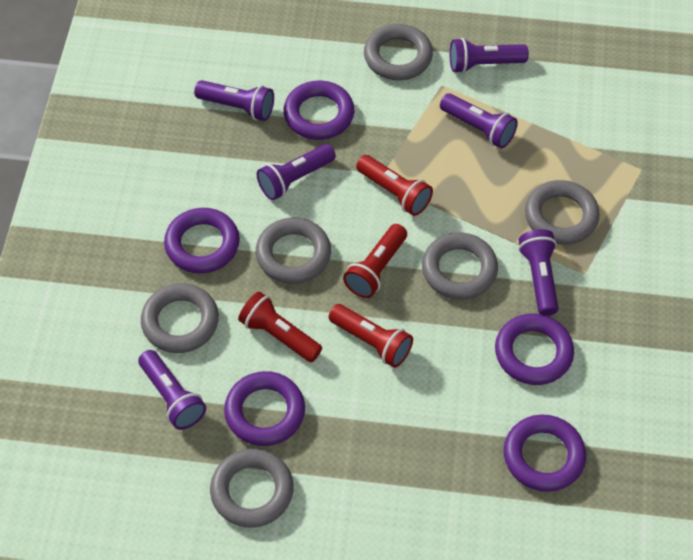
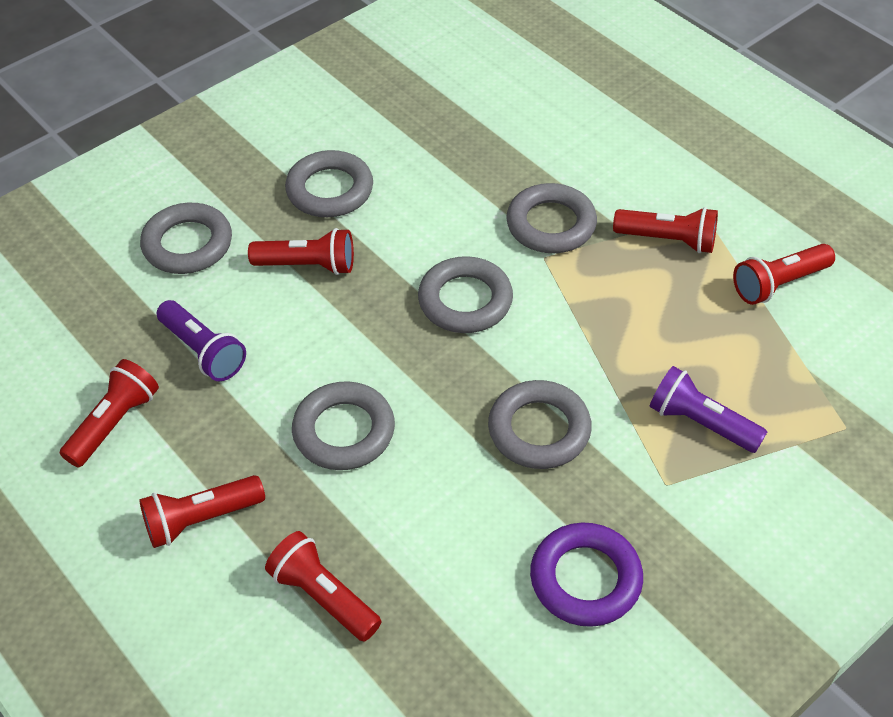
purple flashlight: 6 -> 2
purple ring: 5 -> 1
red flashlight: 4 -> 6

